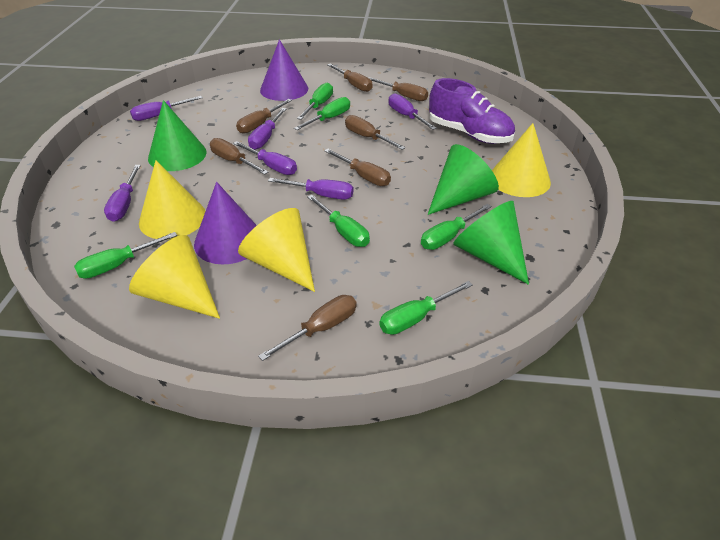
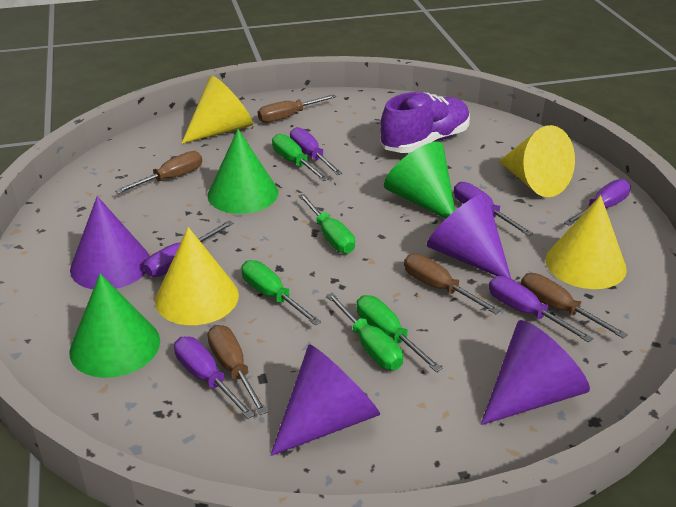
brown screwdriver: 7 -> 5
green screwdriver: 6 -> 5
purple cone: 2 -> 4

